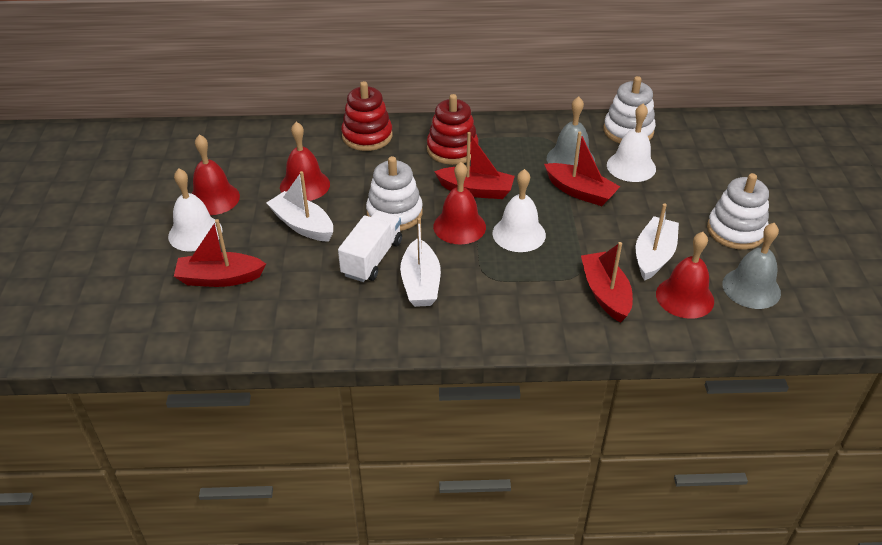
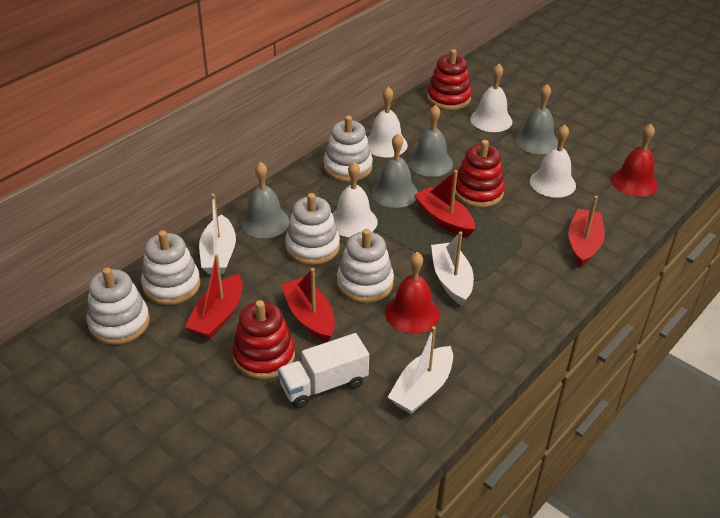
grey bell: 2 -> 4
red bell: 4 -> 2
red stacking toy: 2 -> 3
white bell: 3 -> 4
white stacking toy: 3 -> 5

